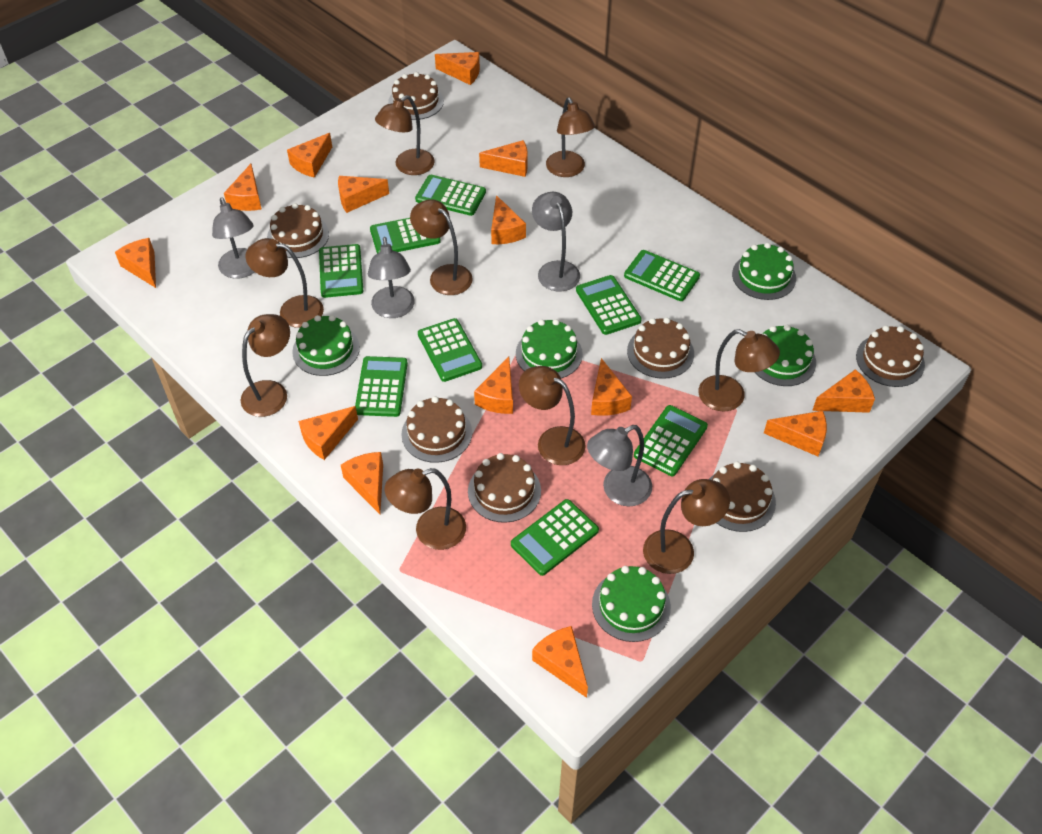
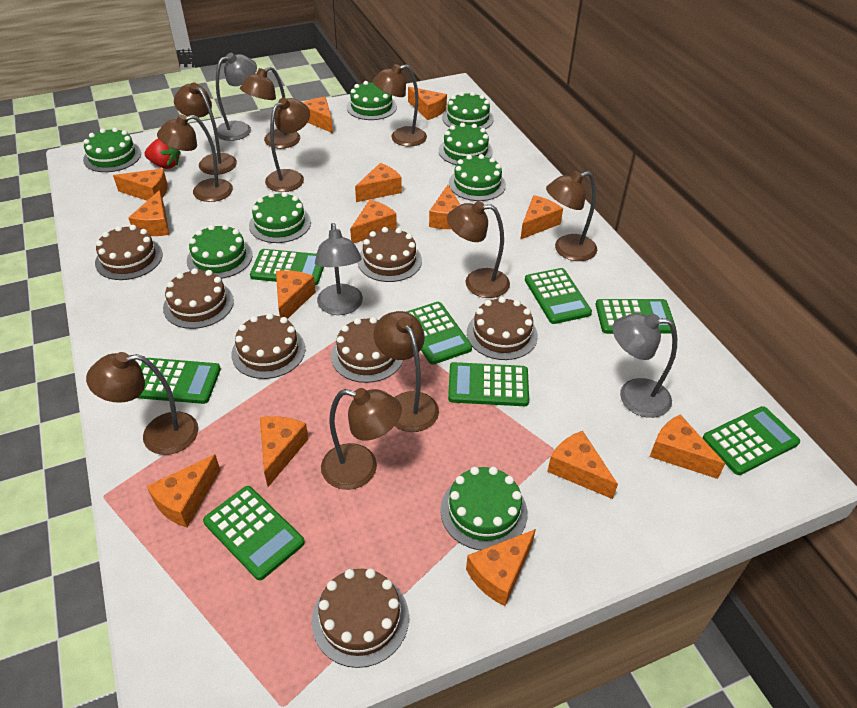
brown lamp: 9 -> 10
green cake: 5 -> 8
green calculator: 9 -> 8
grey lamp: 4 -> 3
red strawberry: 0 -> 1

